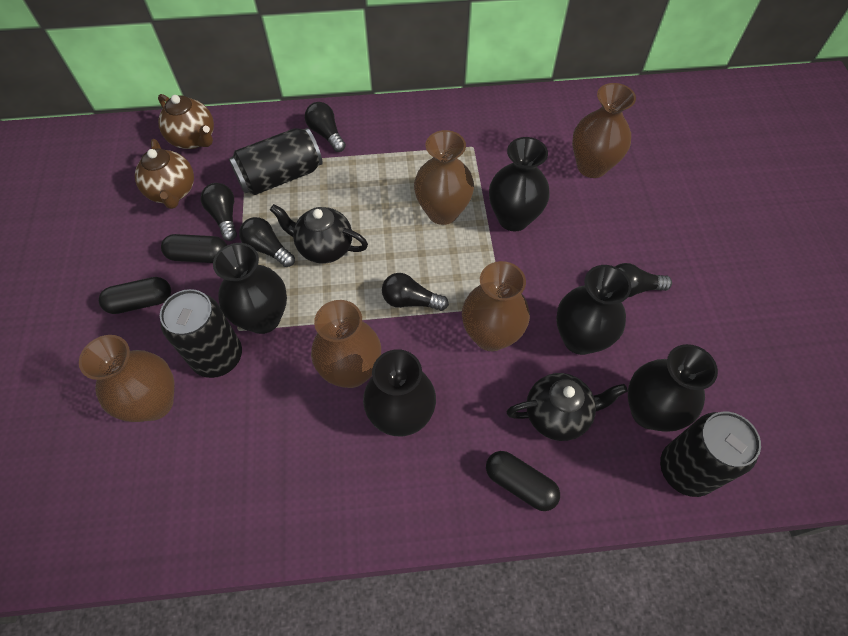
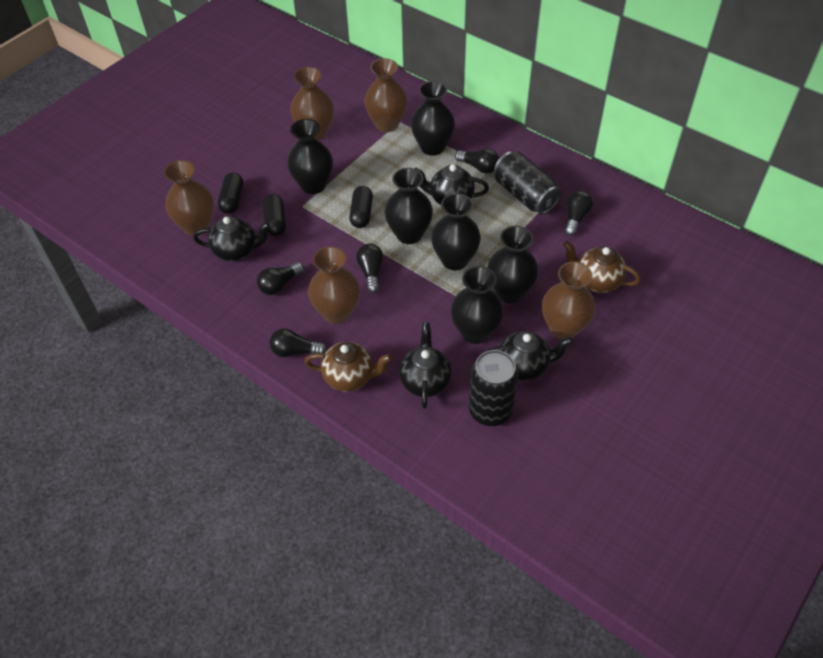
black can: 3 -> 2
black teapot: 2 -> 4
black vase: 5 -> 6

